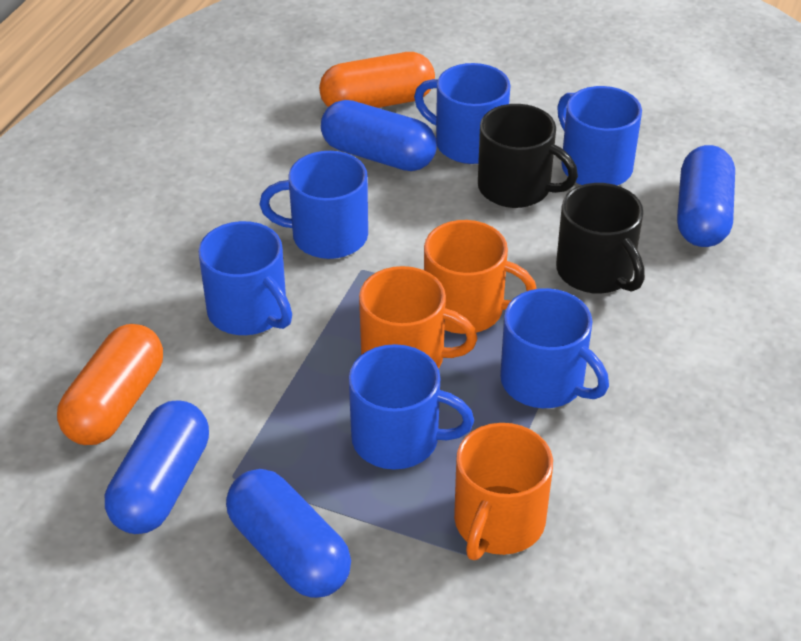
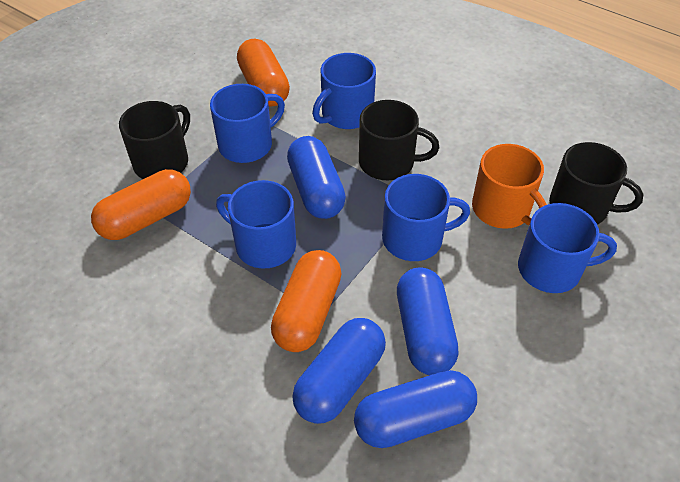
black mug: 2 -> 3
blue mug: 6 -> 5
orange capsule: 2 -> 3
orange mug: 3 -> 1

